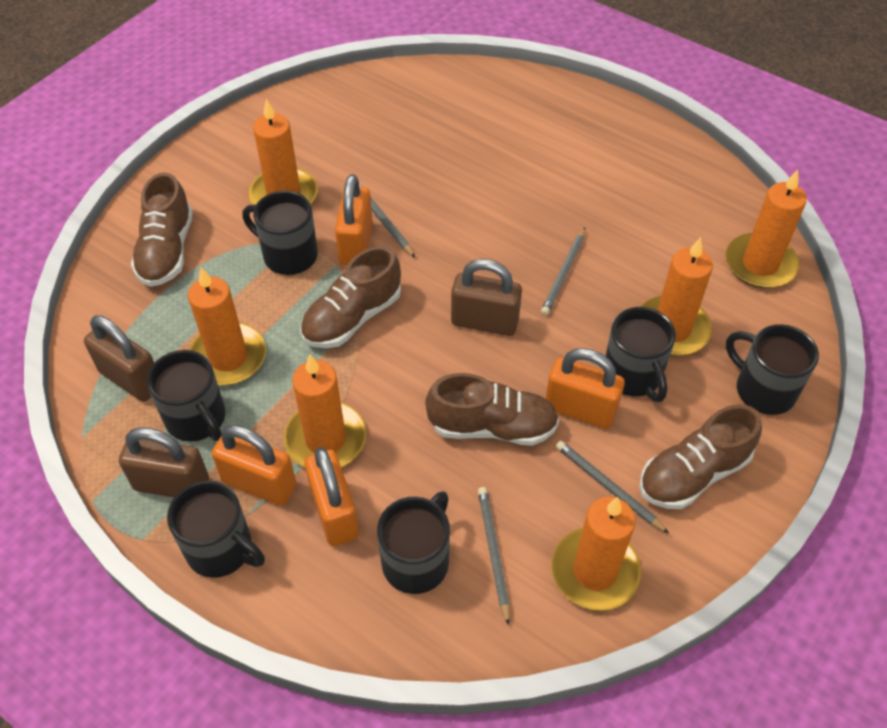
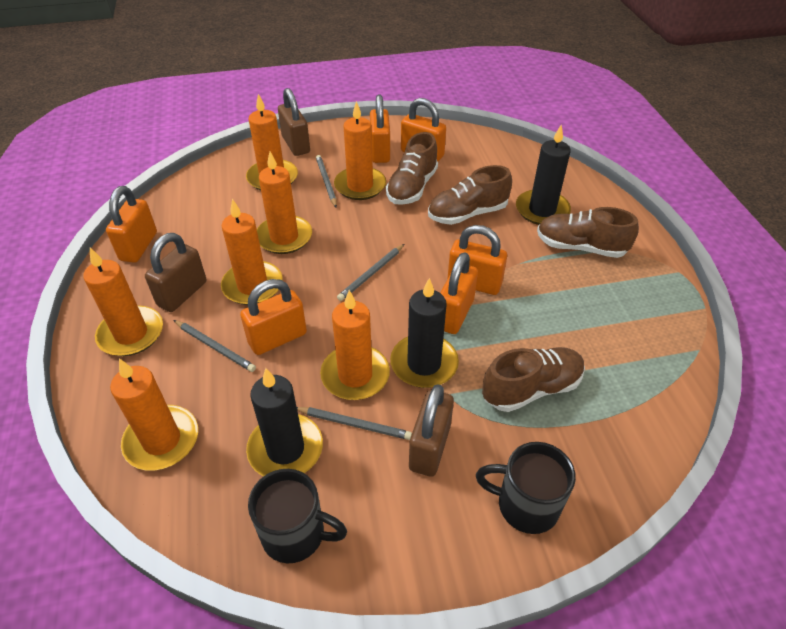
black candle: 0 -> 3
black mug: 6 -> 2
orange candle: 6 -> 7
orange padlock: 4 -> 6

